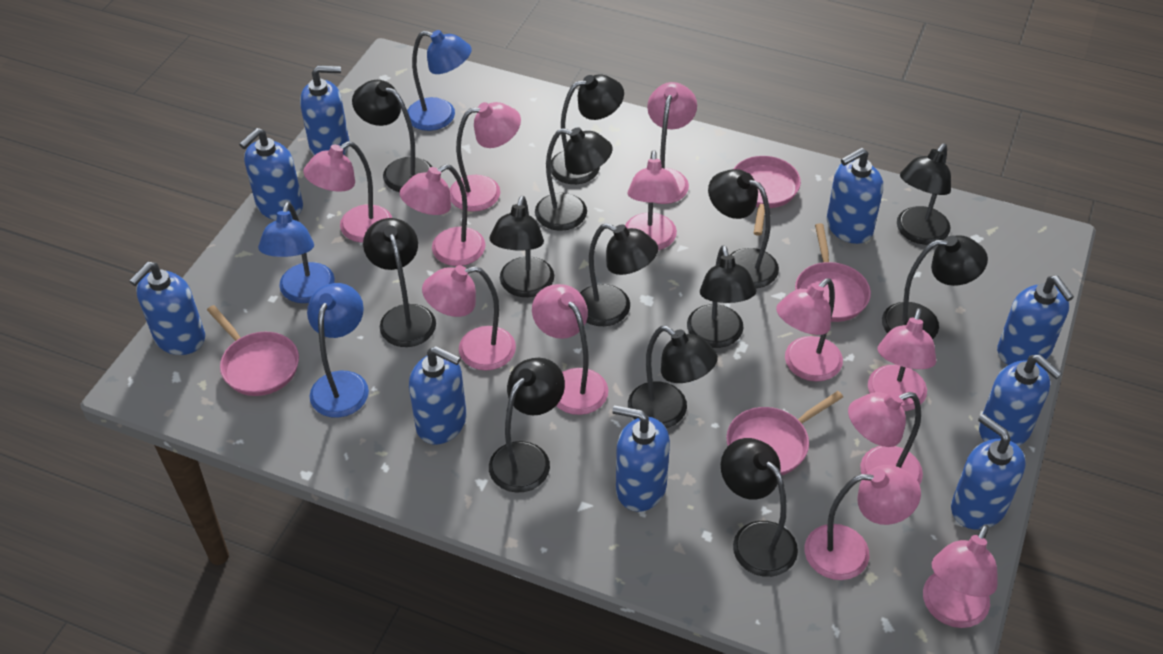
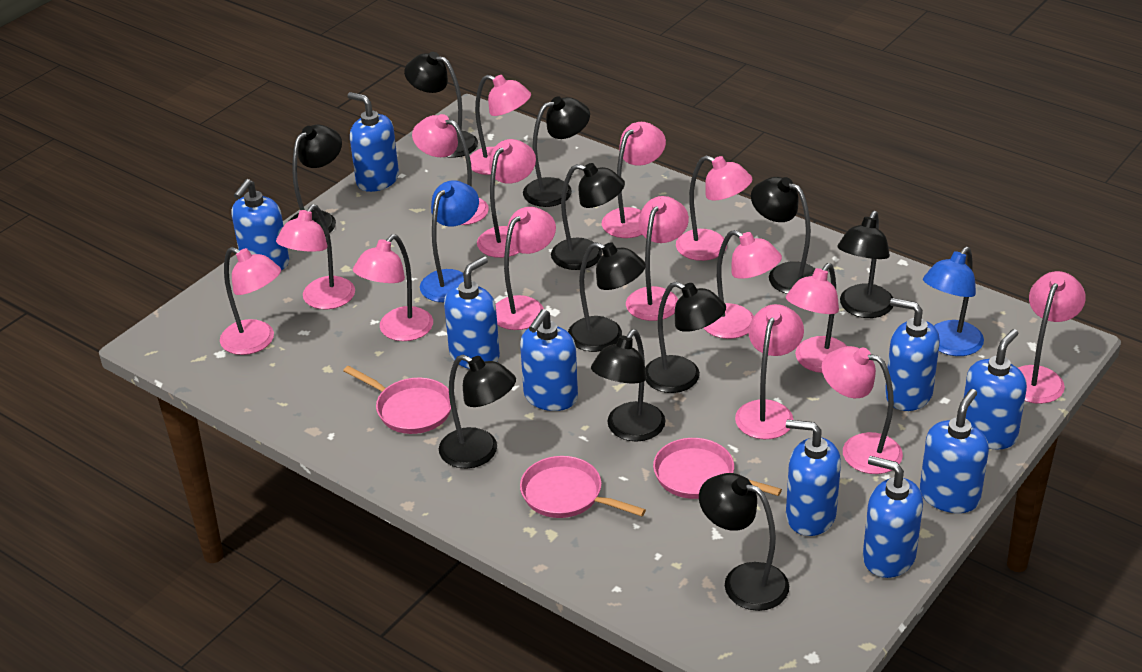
black lamp: 13 -> 11
blue lamp: 3 -> 2
pink lamp: 12 -> 15
pink pan: 4 -> 3

